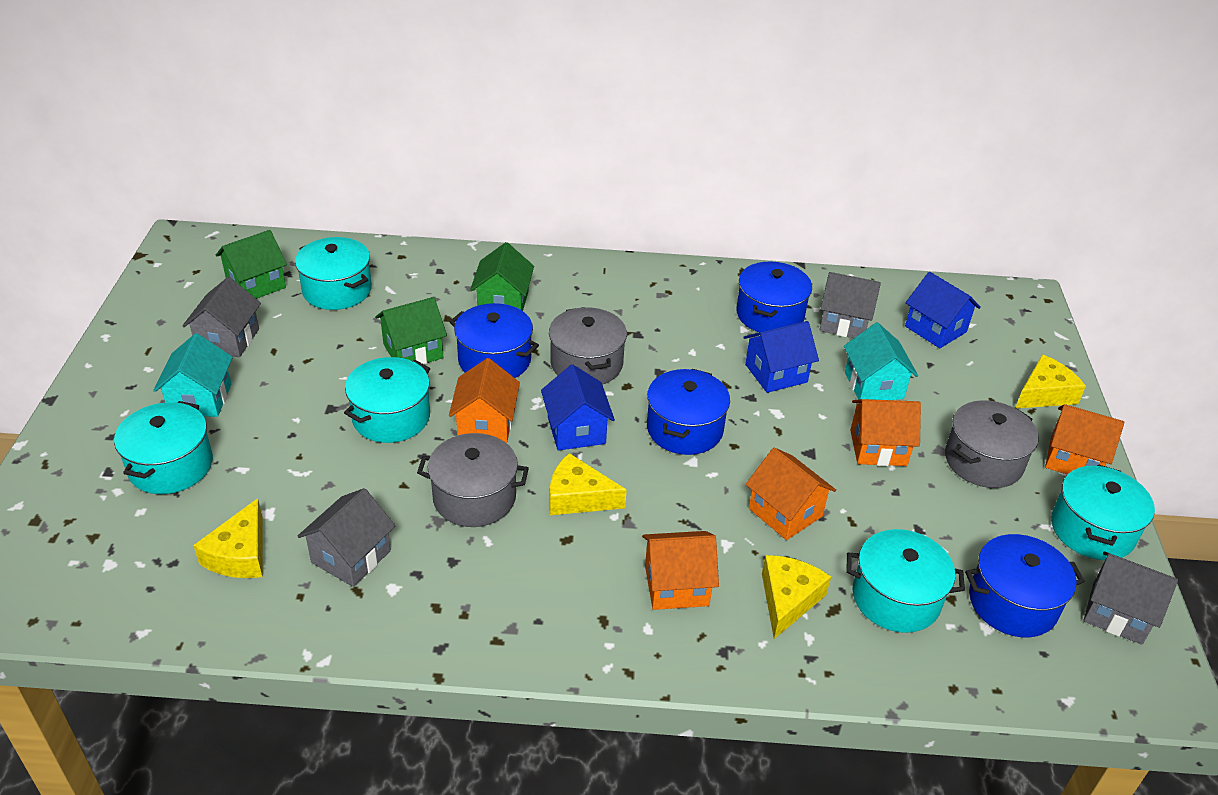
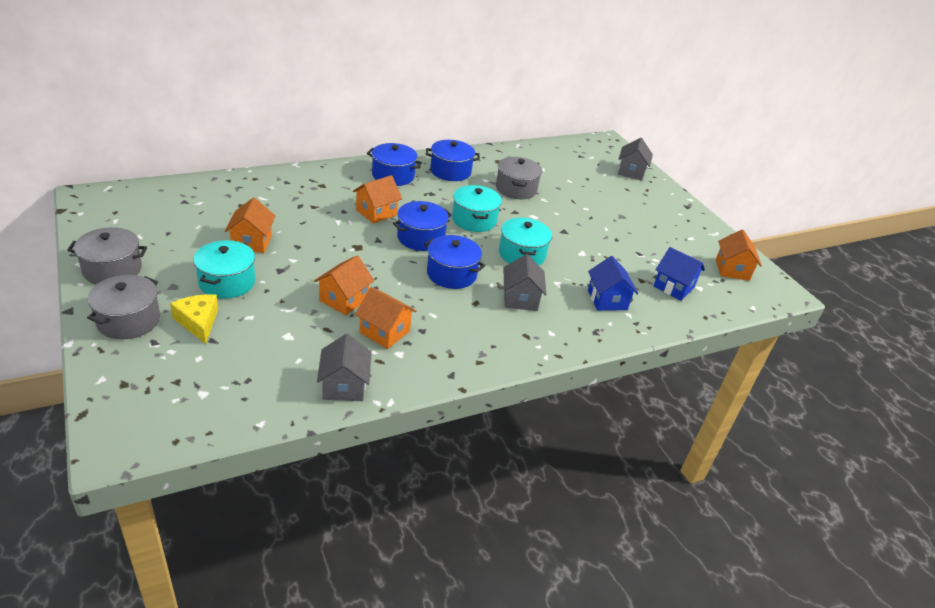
blue house: 3 -> 2
green house: 3 -> 0
grey house: 4 -> 3
turquoise house: 2 -> 0
turquoise pot: 5 -> 3
yellow cheese: 4 -> 1

